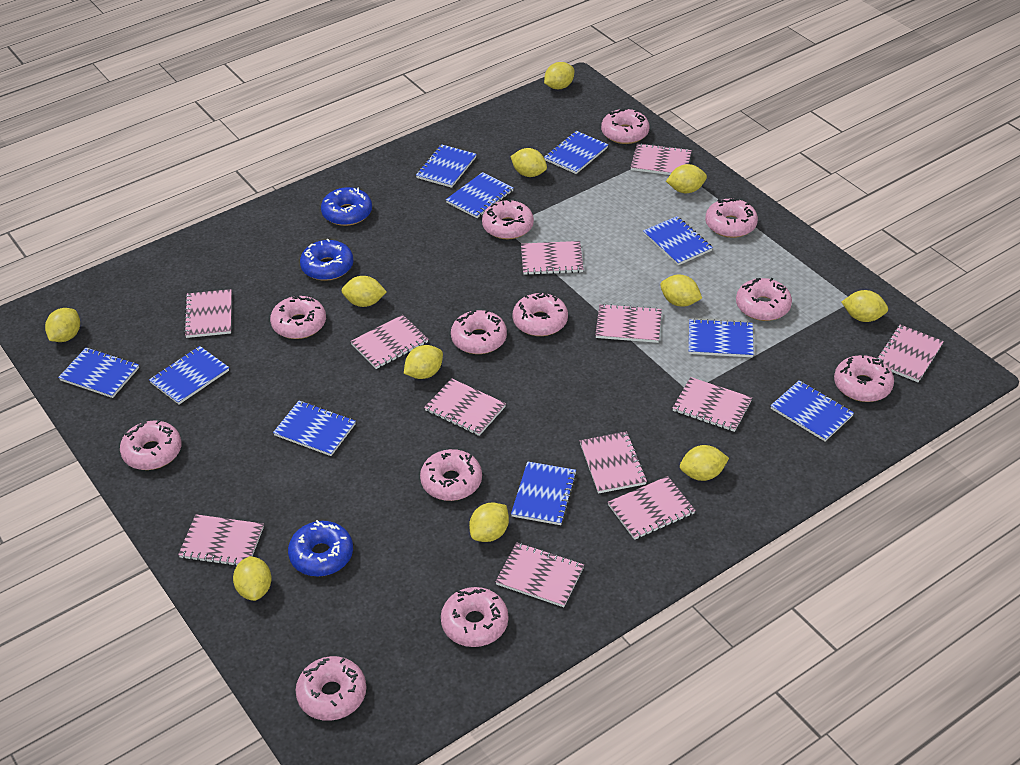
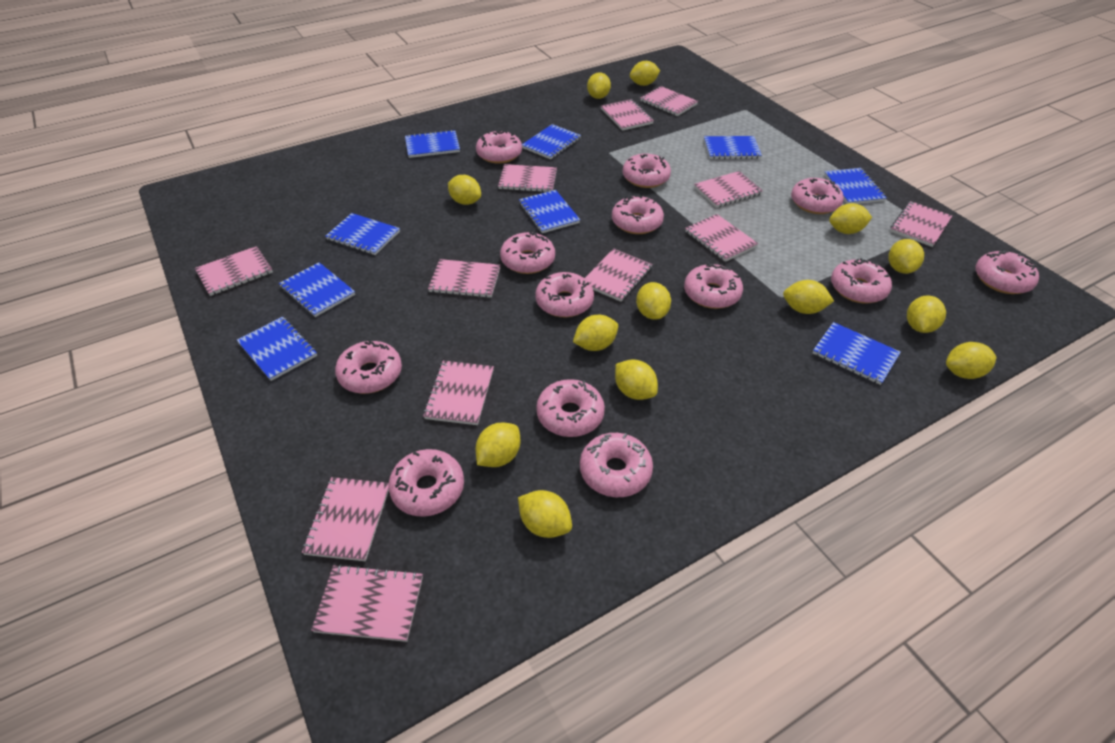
blue donut: 3 -> 0
blue notebook: 10 -> 9
pink donut: 12 -> 13
yellow lemon: 11 -> 13

